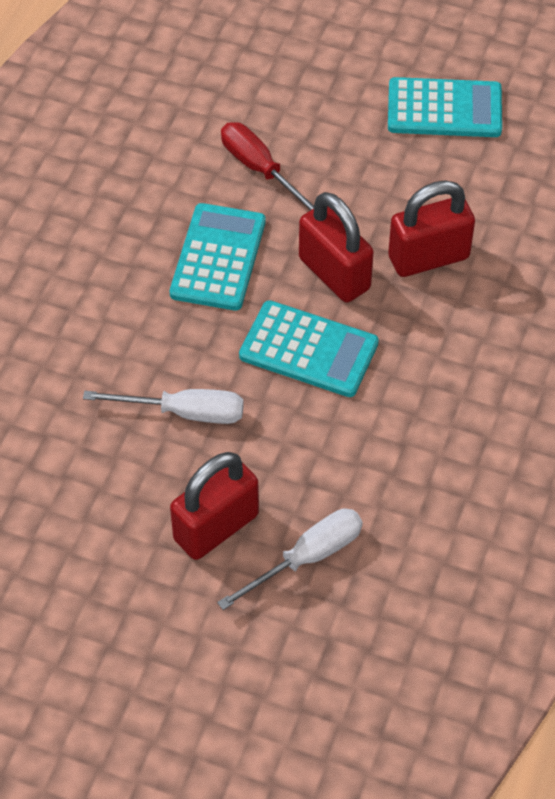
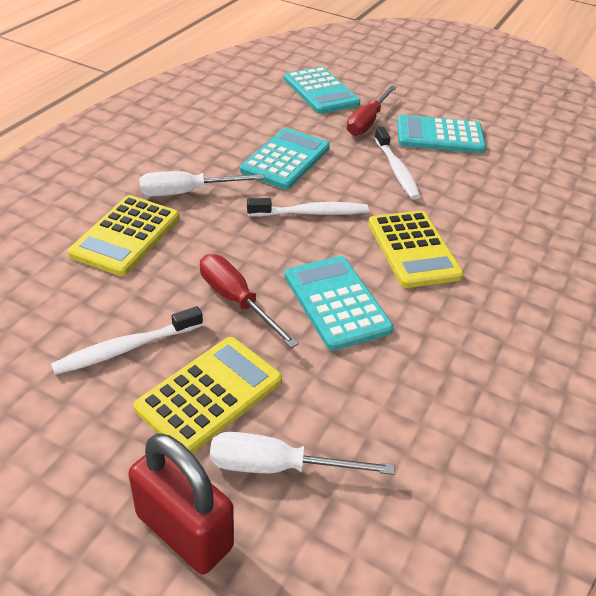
red padlock: 3 -> 1
red screwdriver: 1 -> 2
turquoise calculator: 3 -> 4
white toothbrush: 0 -> 3
yellow calculator: 0 -> 3

